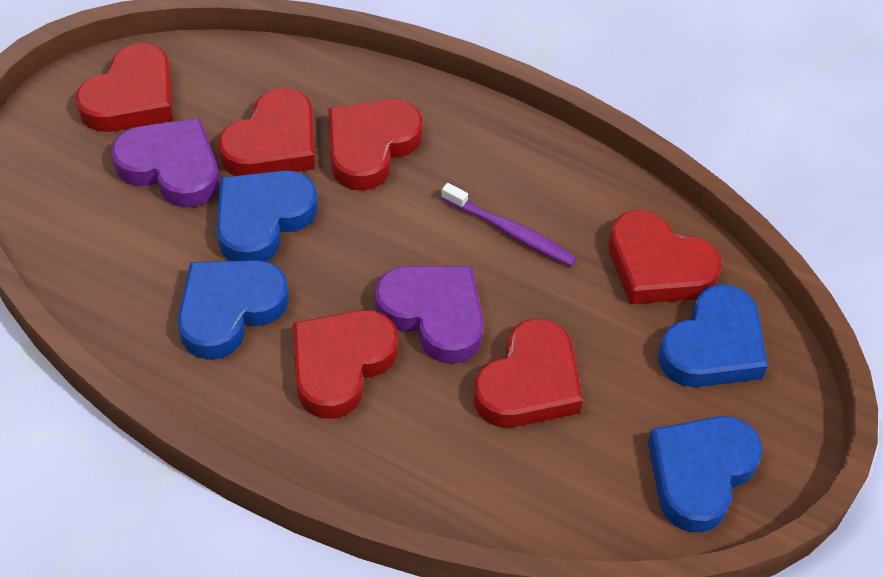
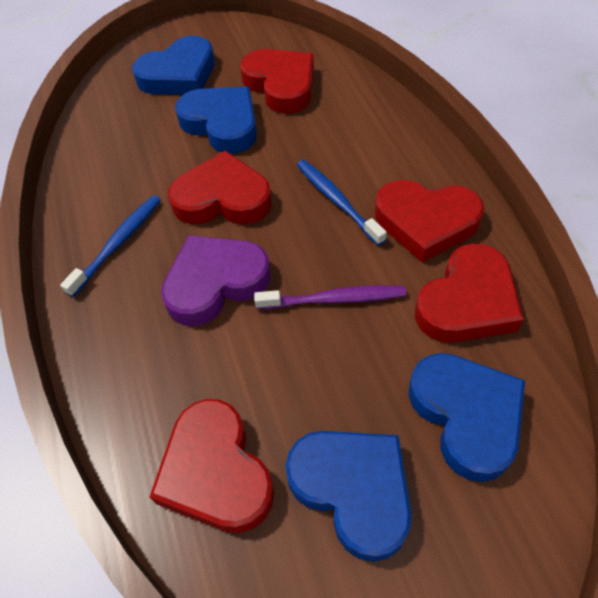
blue toothbrush: 0 -> 2
purple heart: 2 -> 1
red heart: 6 -> 5

